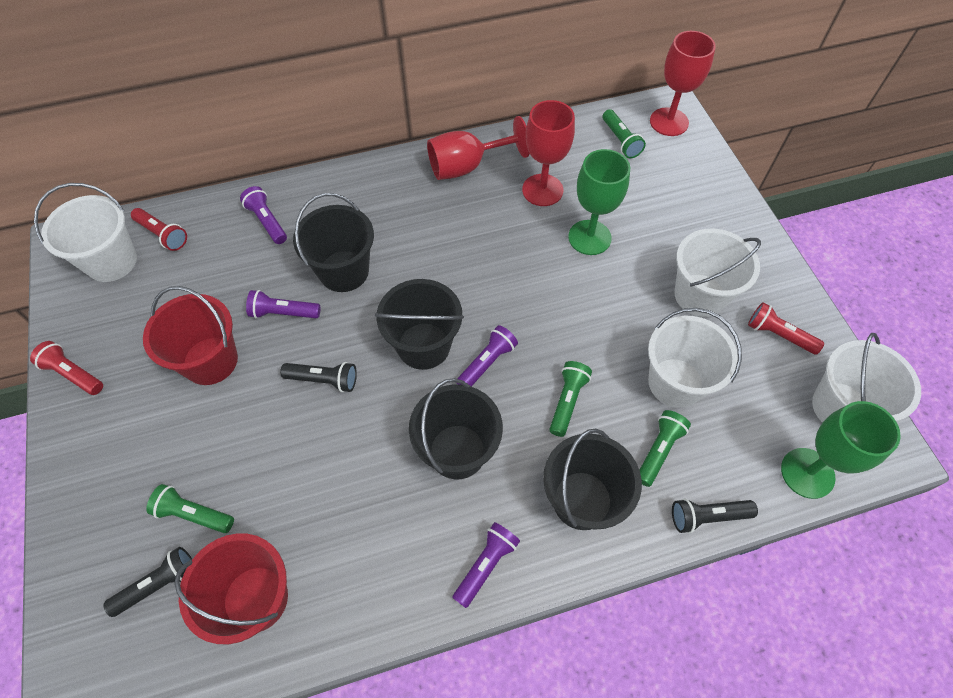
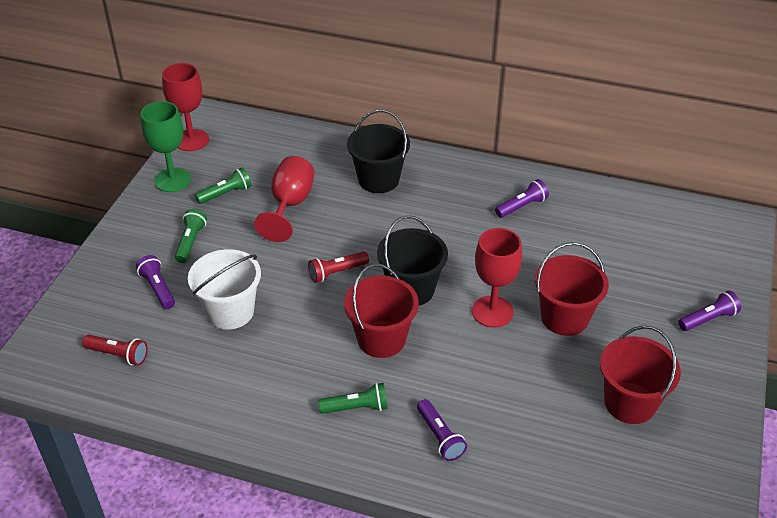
black bucket: 4 -> 2
black flashlight: 3 -> 0
green flashlight: 4 -> 3
green goblet: 2 -> 1
red bucket: 2 -> 3
red flashlight: 3 -> 2
white bucket: 4 -> 1

